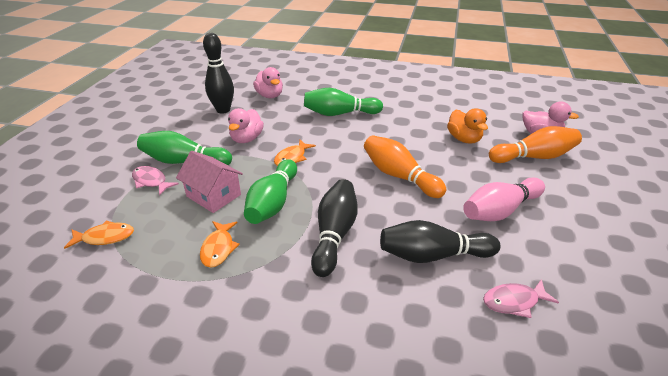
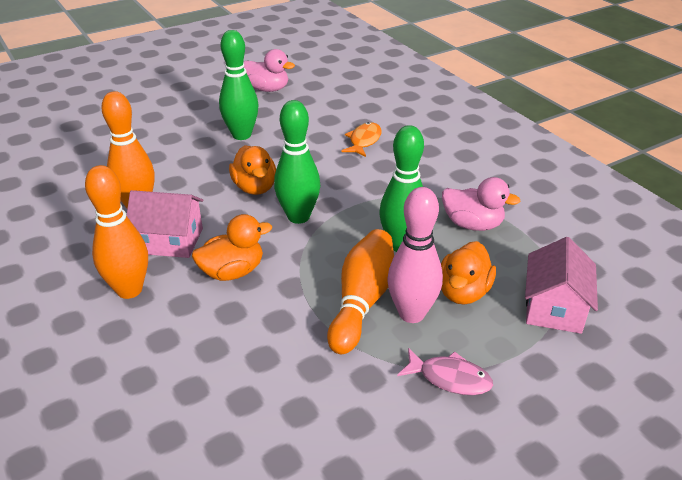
black bowling pin: 3 -> 0
orange bowling pin: 2 -> 3
orange duck: 1 -> 3
orange fish: 3 -> 1
pink duck: 3 -> 2
pink fish: 2 -> 1
pink house: 1 -> 2

